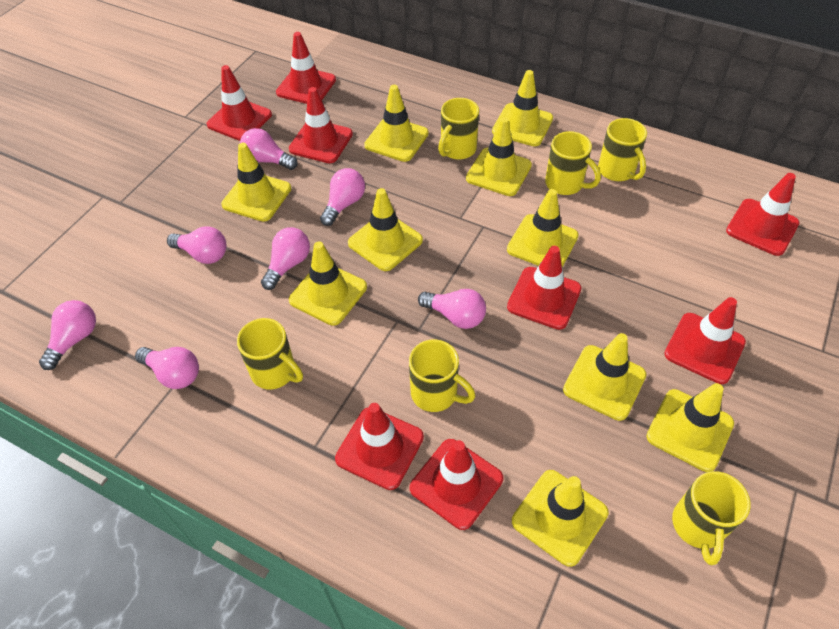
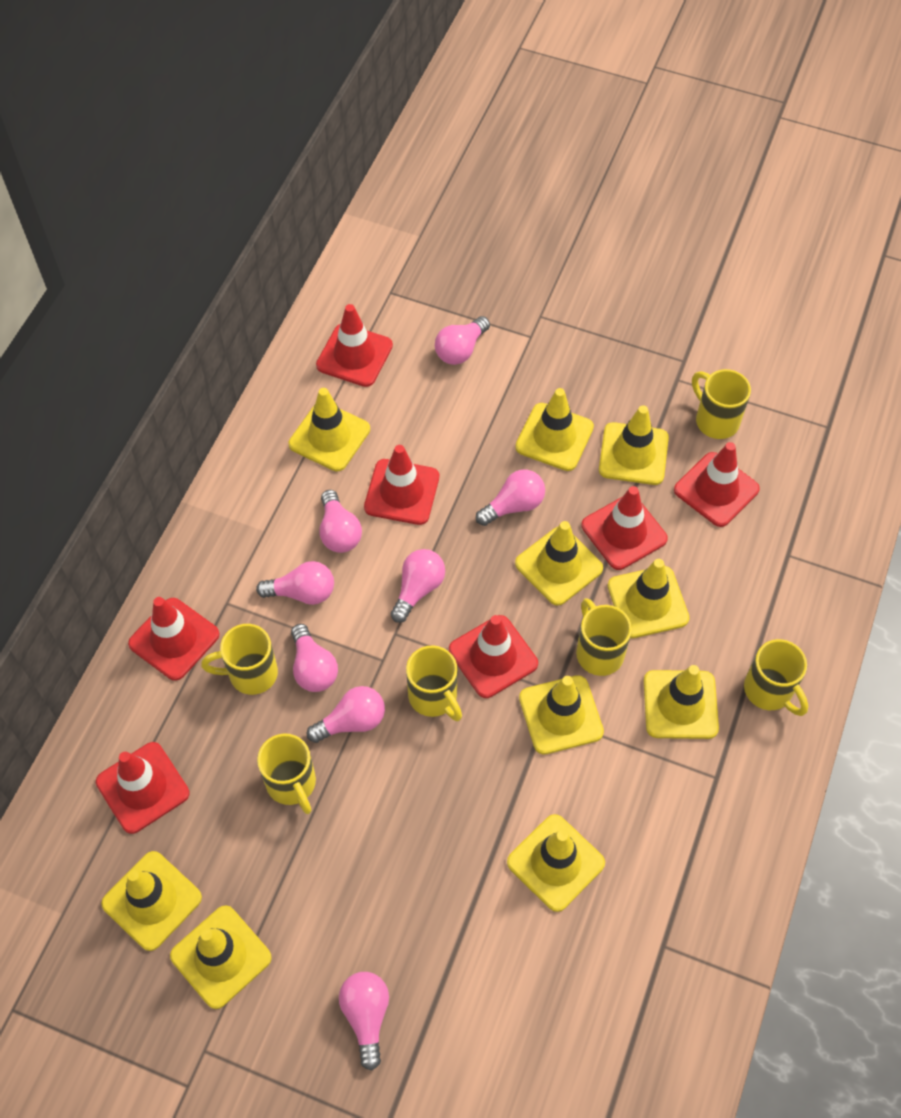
pink light bulb: 7 -> 8
red traffic cone: 8 -> 7

